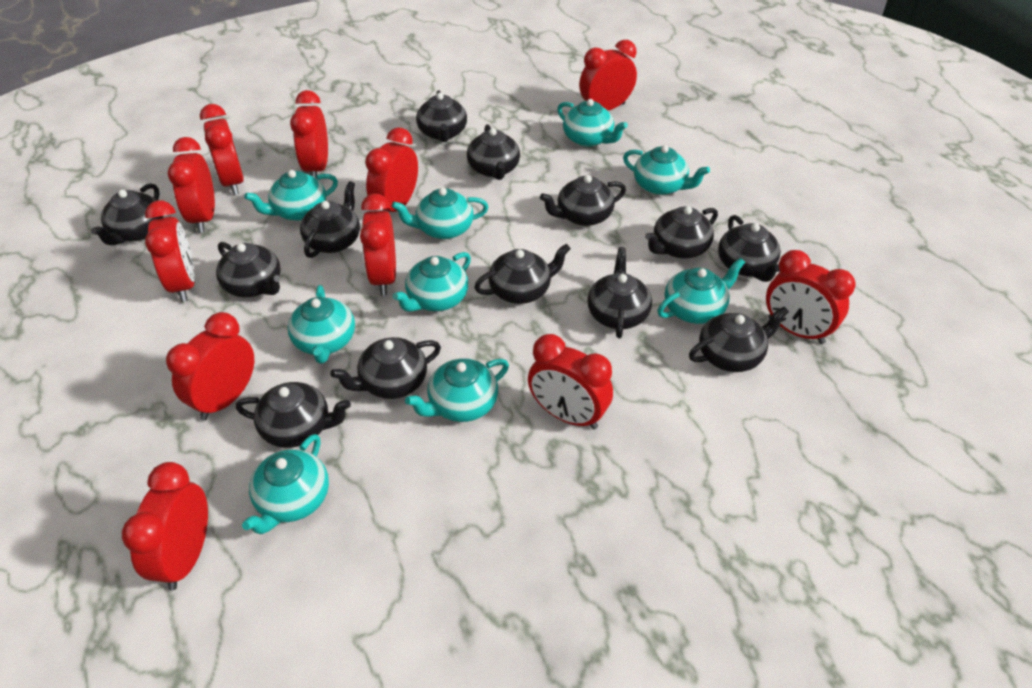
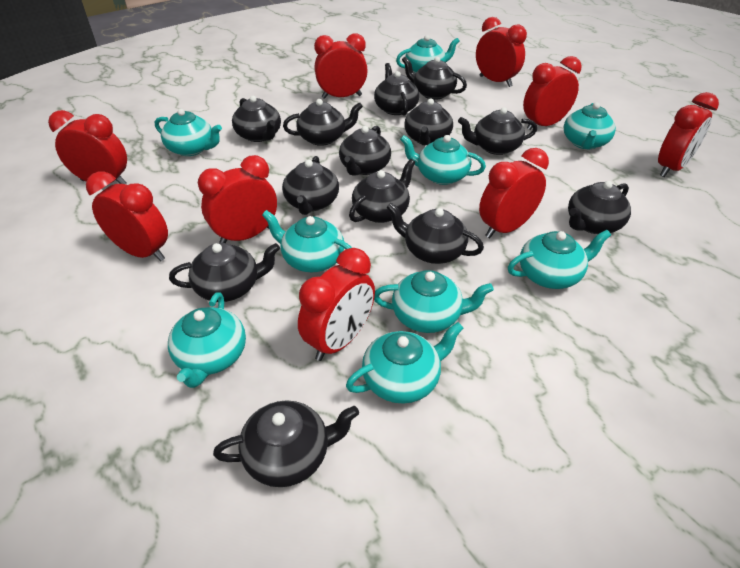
red clock: 11 -> 9

